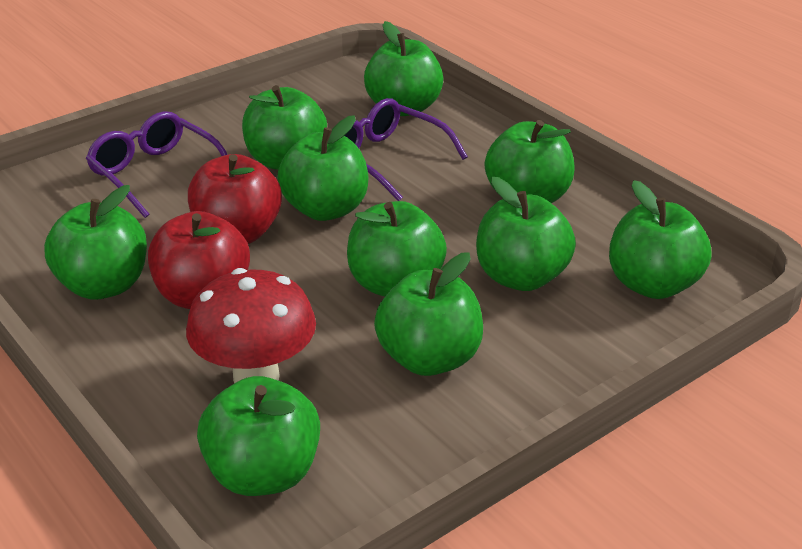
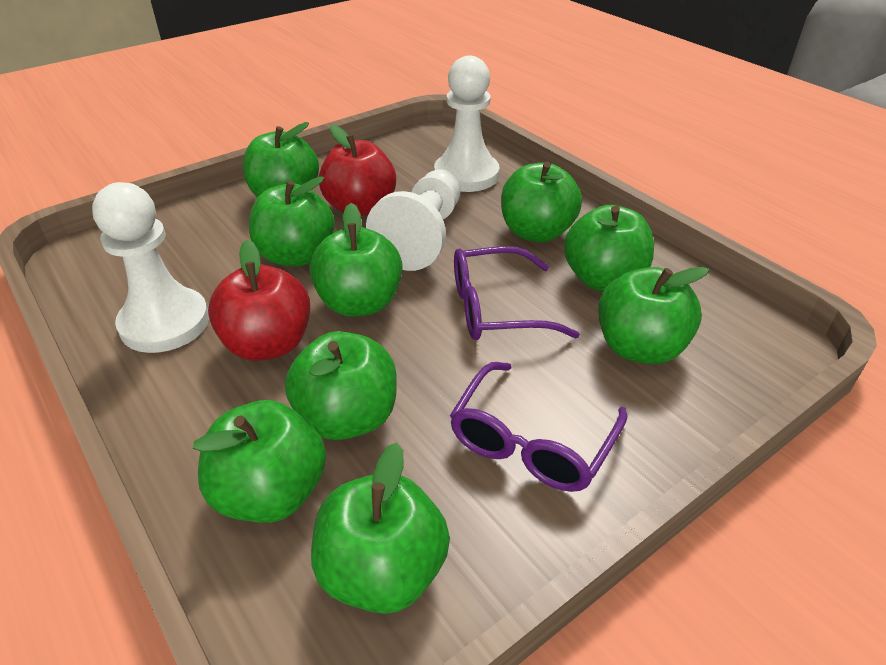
green apple: 10 -> 9
red mushroom: 1 -> 0
white pawn: 0 -> 3

